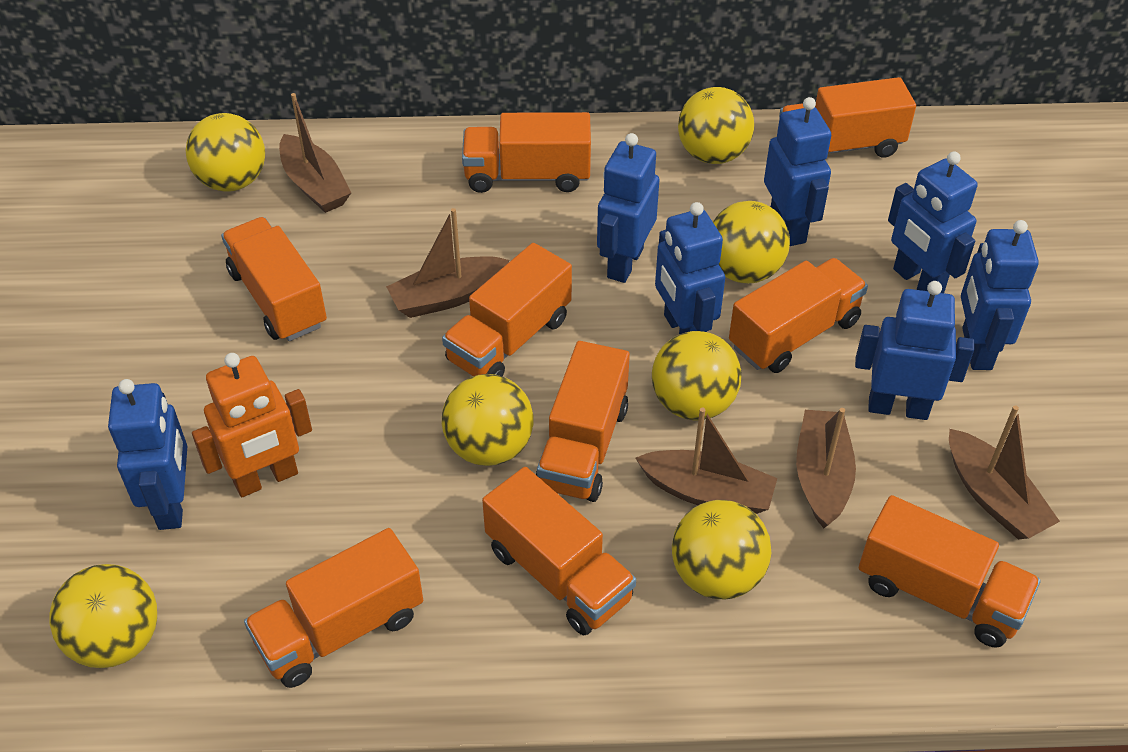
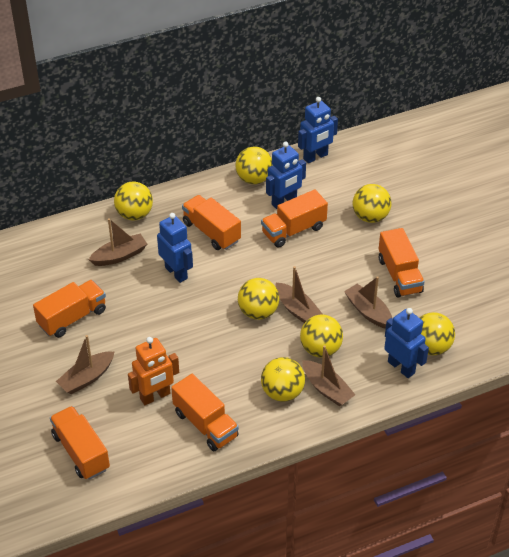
blue robot: 7 -> 4
orange truck: 9 -> 6

